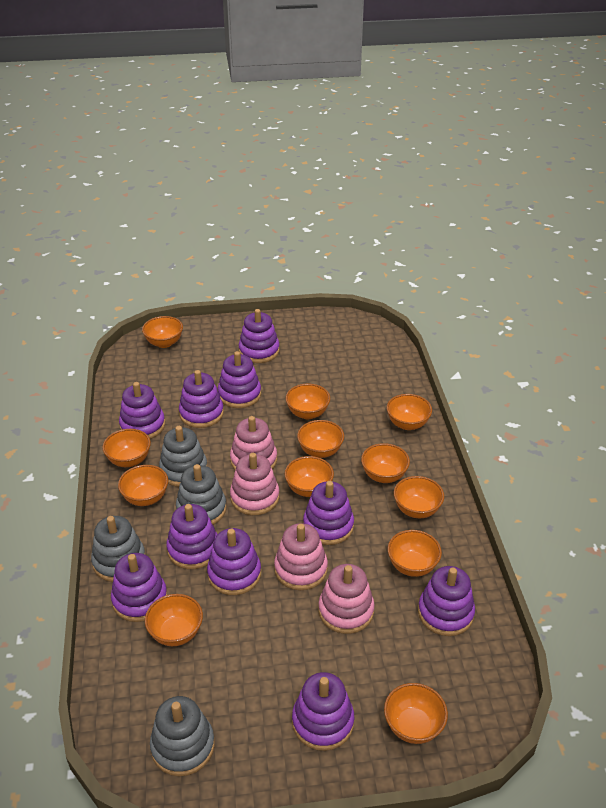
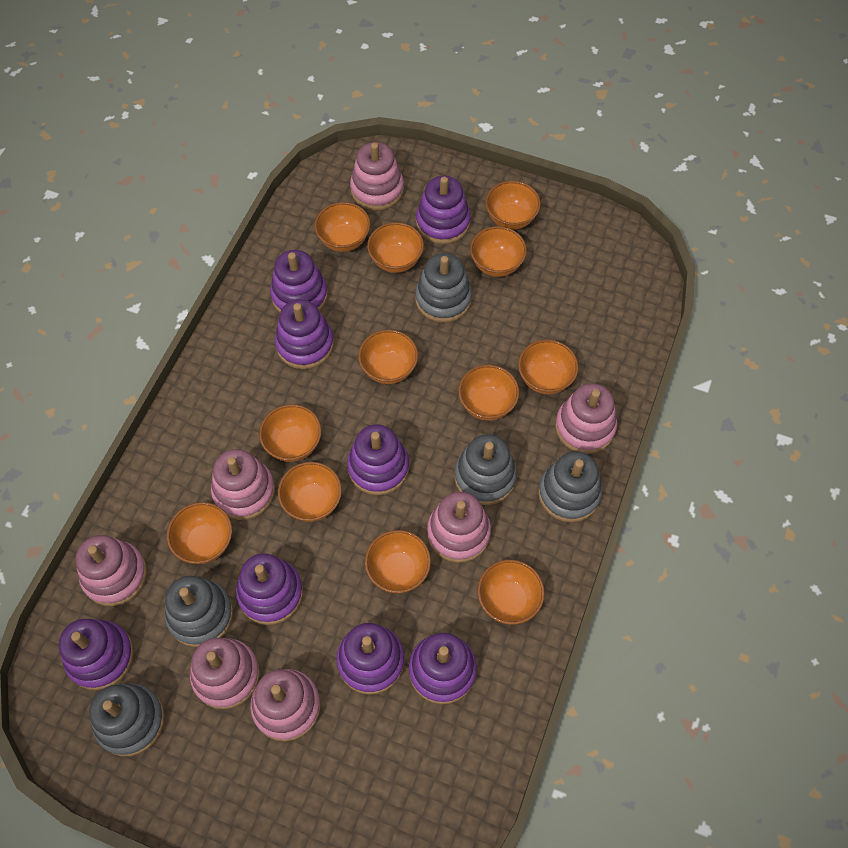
grey stacking toy: 4 -> 5
pink stacking toy: 4 -> 7
purple stacking toy: 10 -> 8

